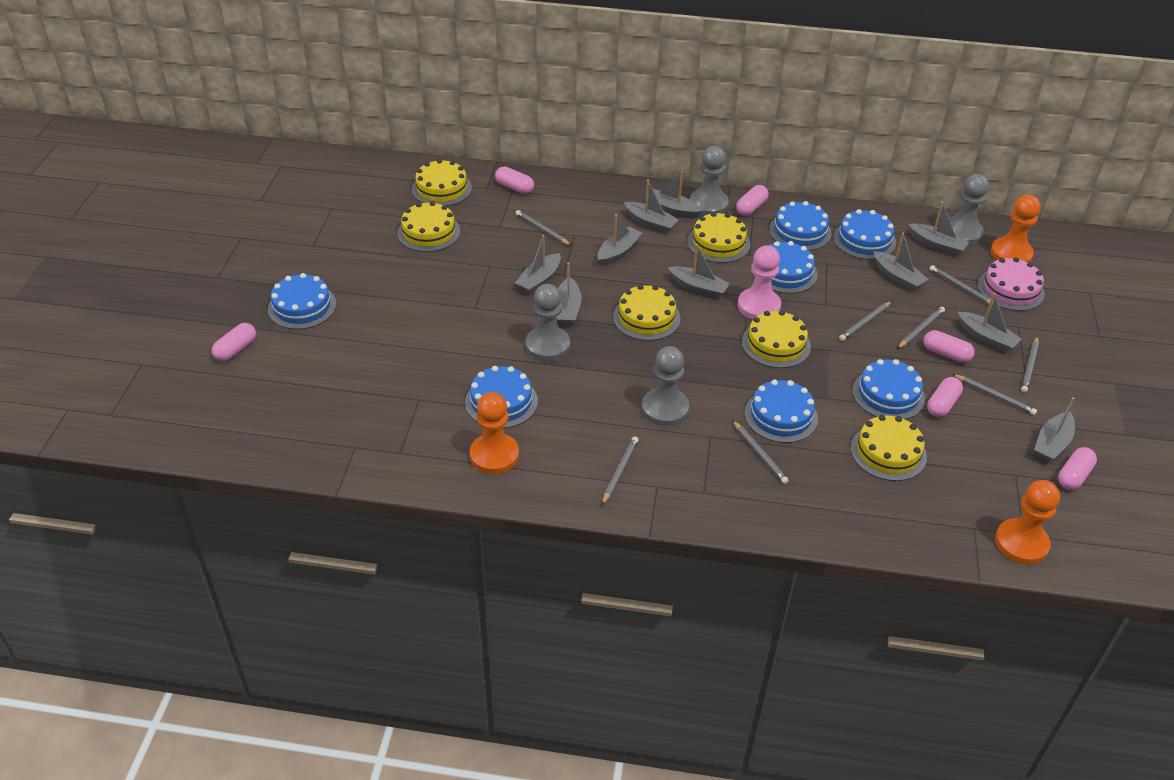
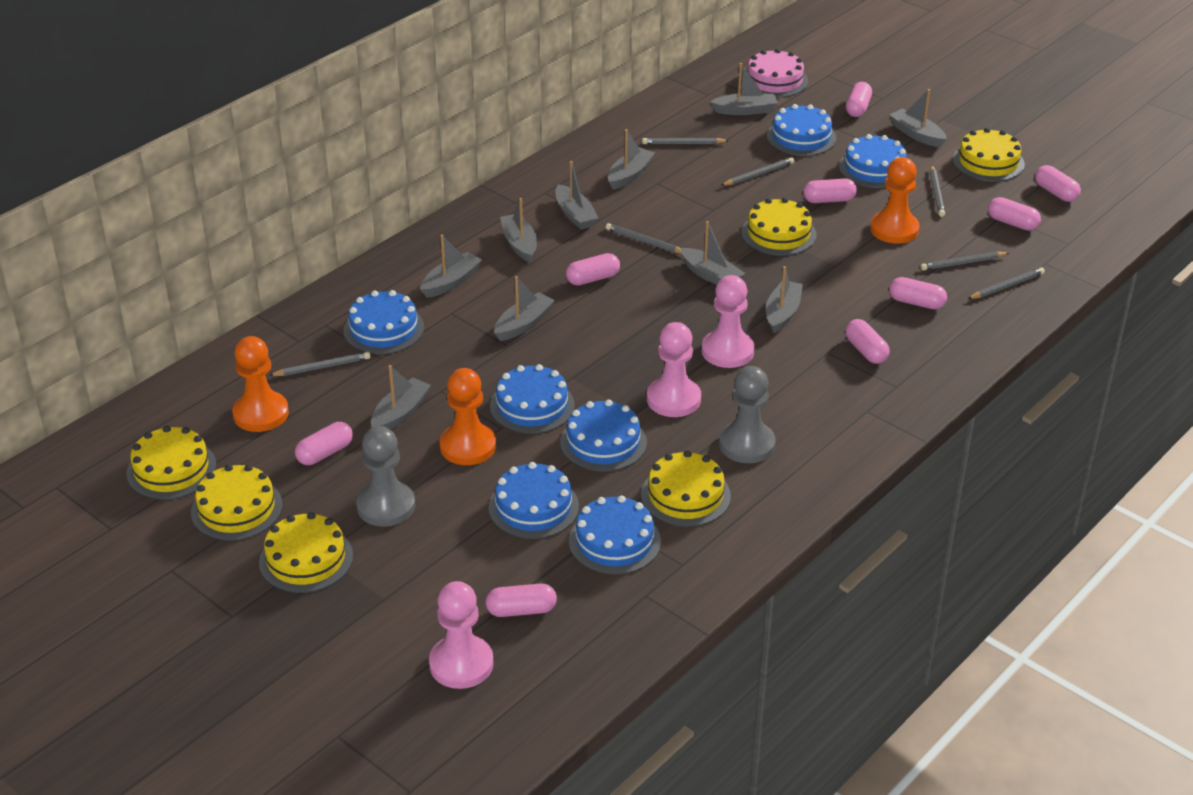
grey pawn: 4 -> 2
grey pencil: 8 -> 7
pink capsule: 6 -> 9
pink pawn: 1 -> 3

